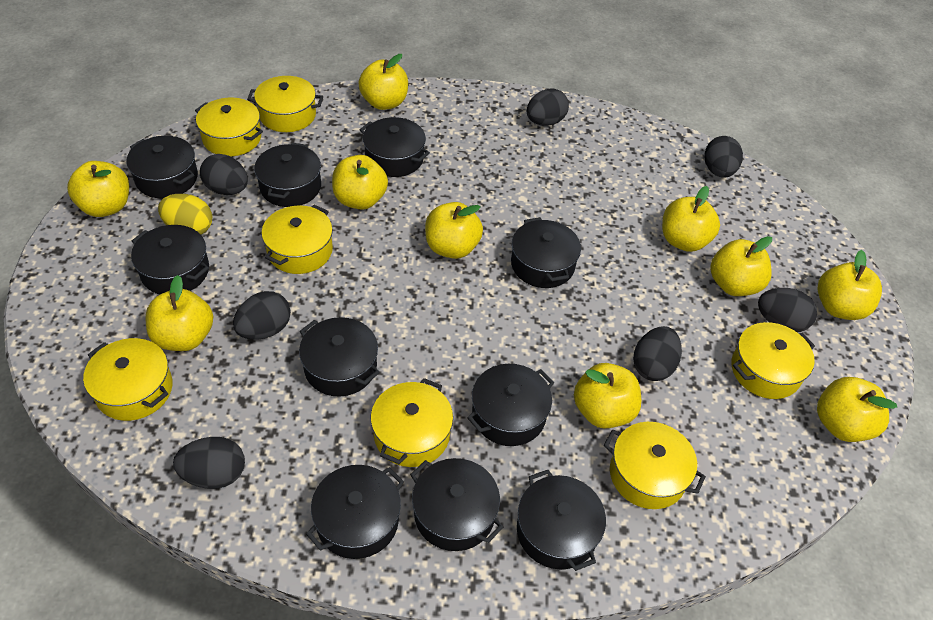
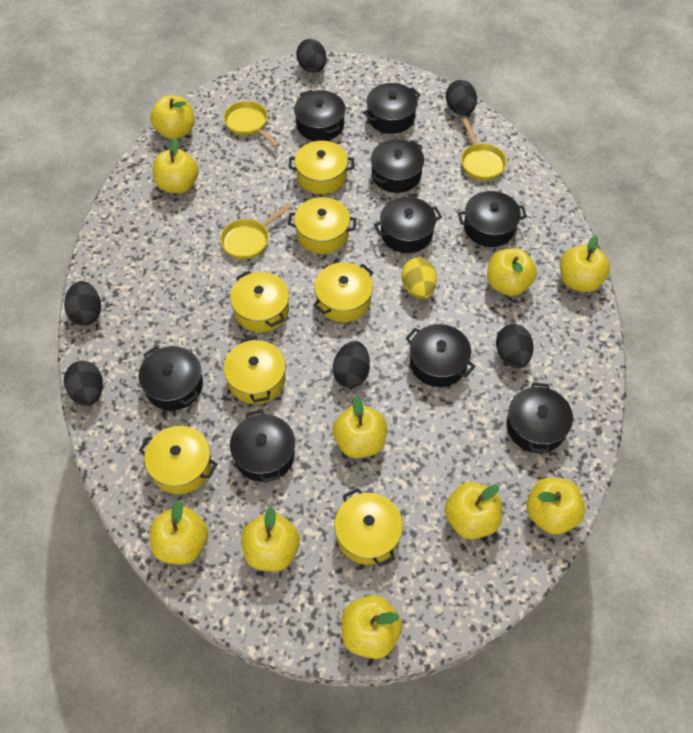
black egg: 7 -> 6
black pot: 10 -> 9
yellow pan: 0 -> 3

